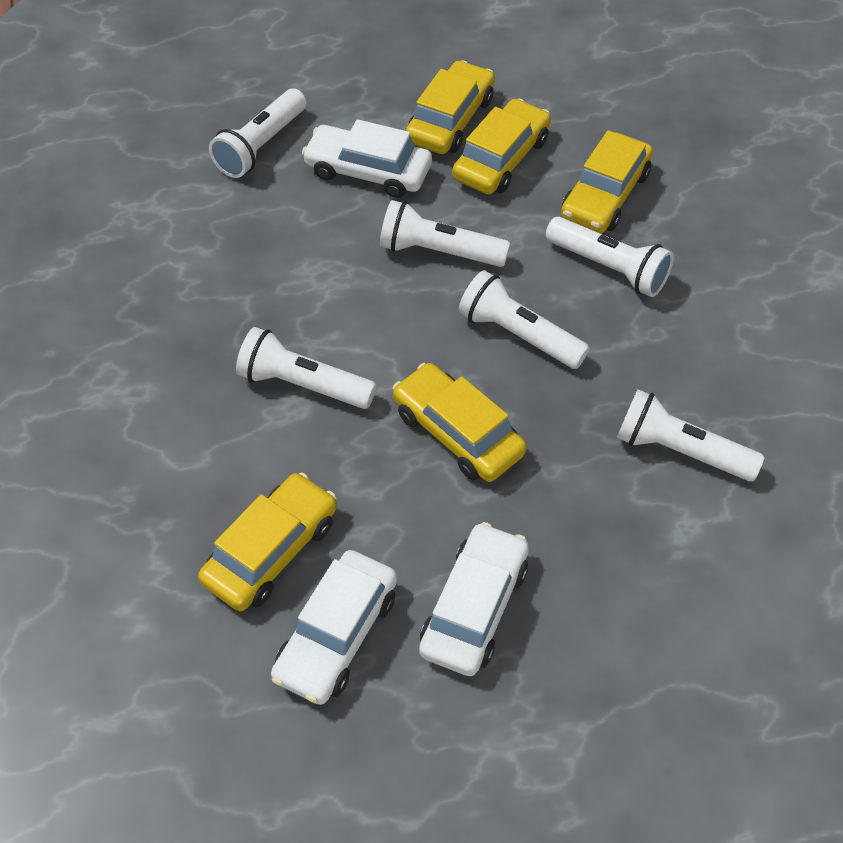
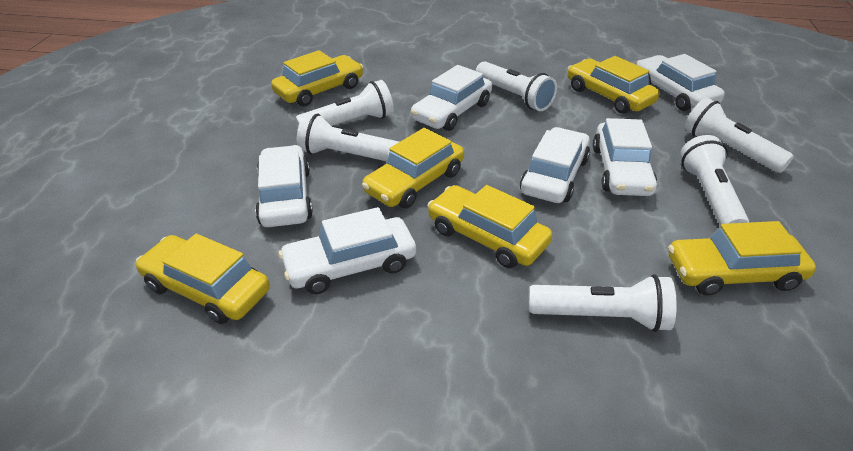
white car: 3 -> 6
yellow car: 5 -> 6

